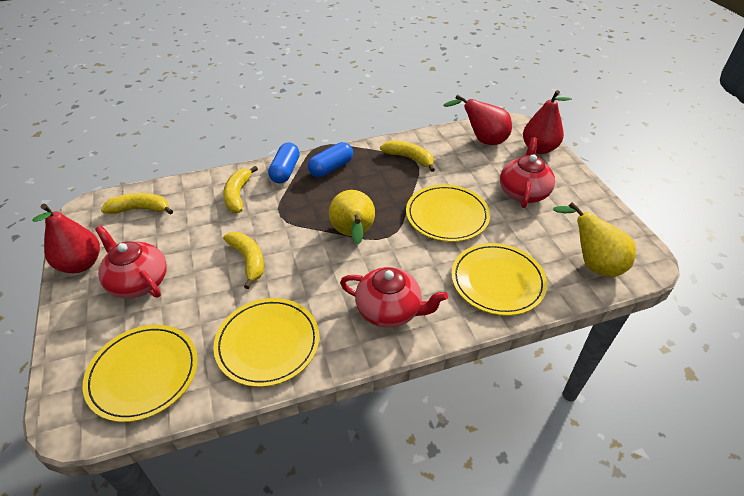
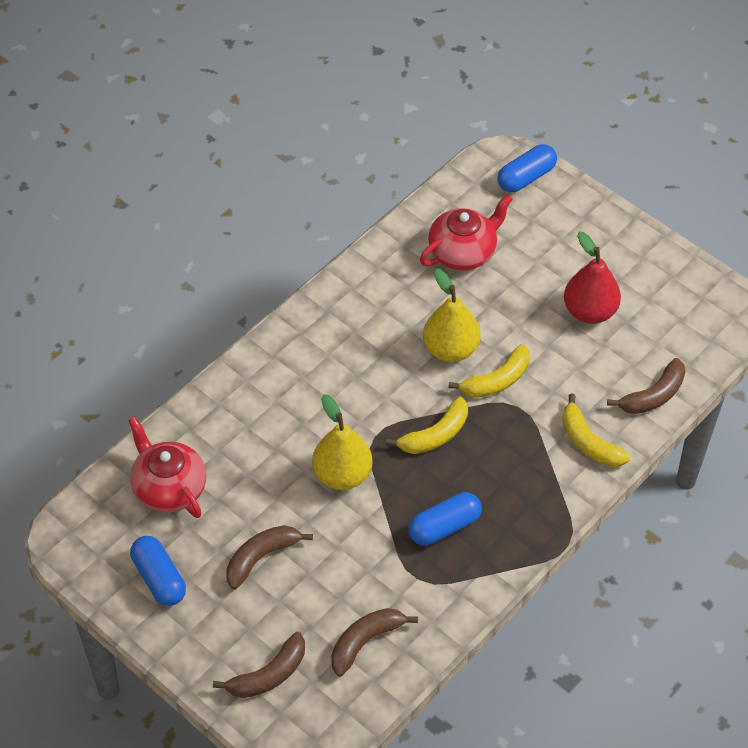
blue capsule: 2 -> 3
brown banana: 0 -> 4
red pear: 3 -> 1
red teapot: 3 -> 2
yellow banana: 4 -> 3
yellow plate: 4 -> 0

